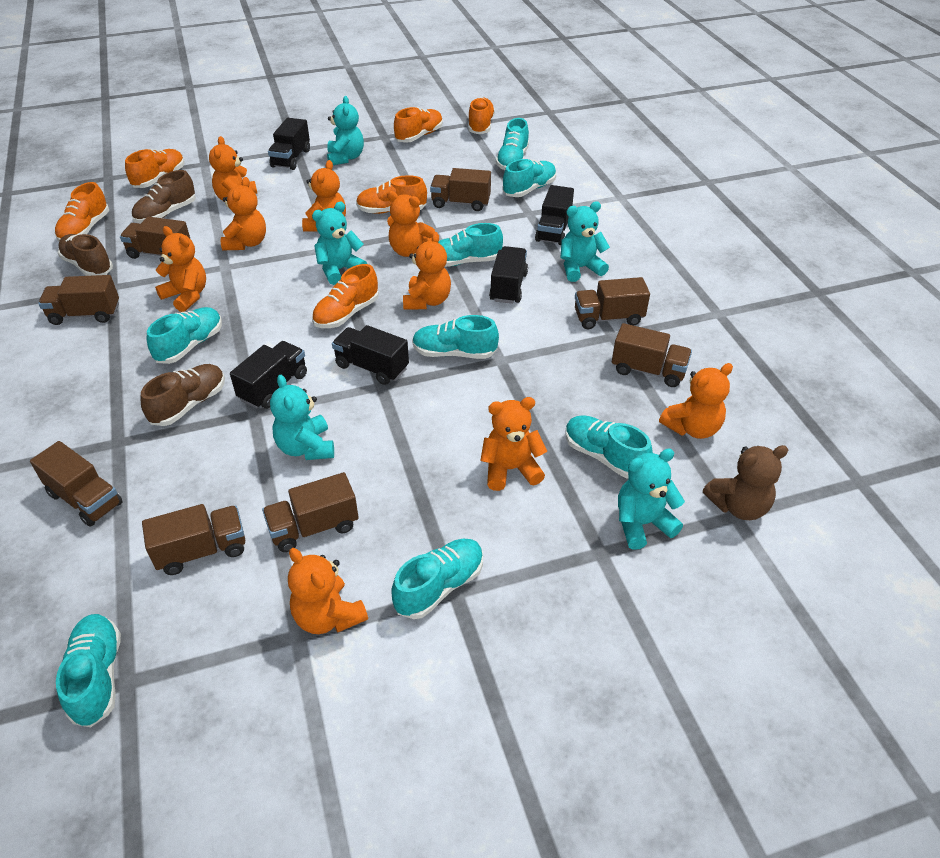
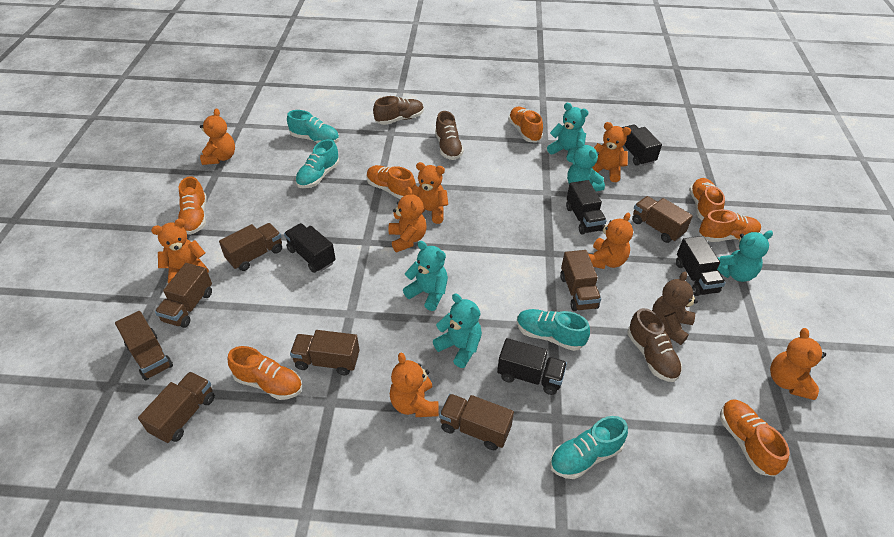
orange shoe: 6 -> 7
orange teddy bear: 9 -> 8
turquoise shoe: 8 -> 4

